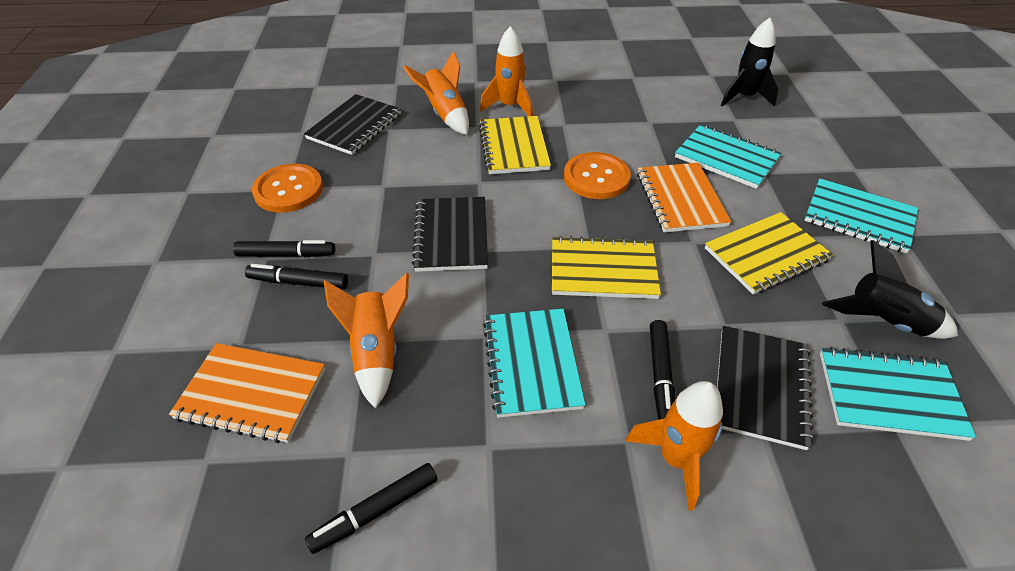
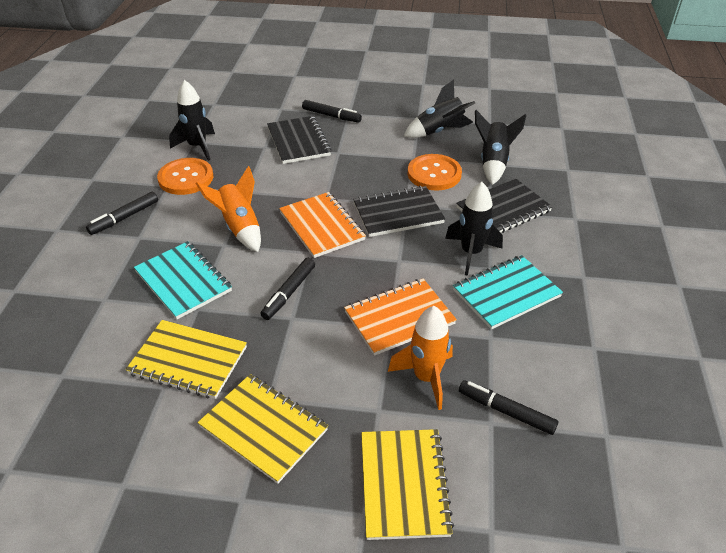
black rocket: 2 -> 4
orange rocket: 4 -> 2
turquoise notebook: 4 -> 2

